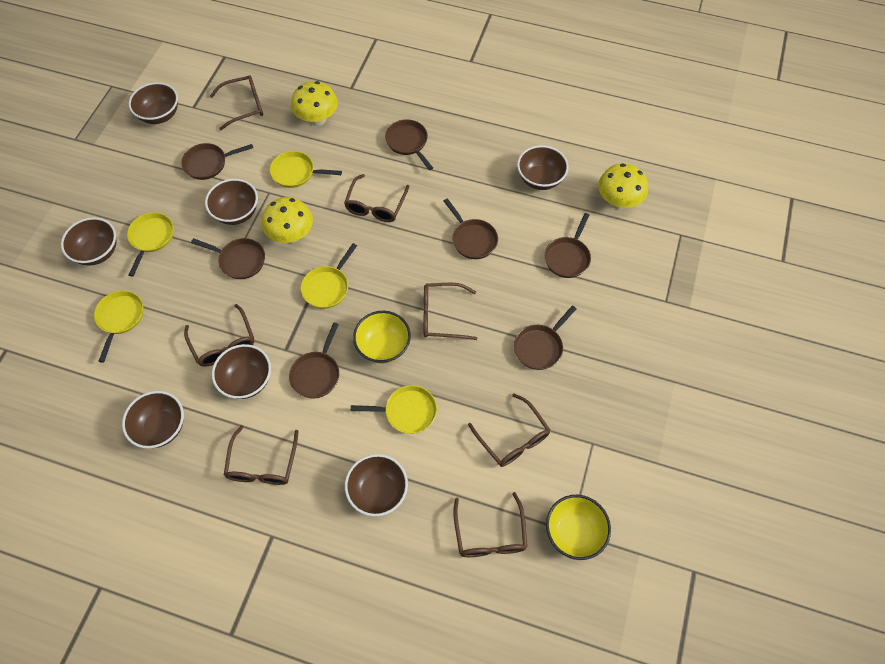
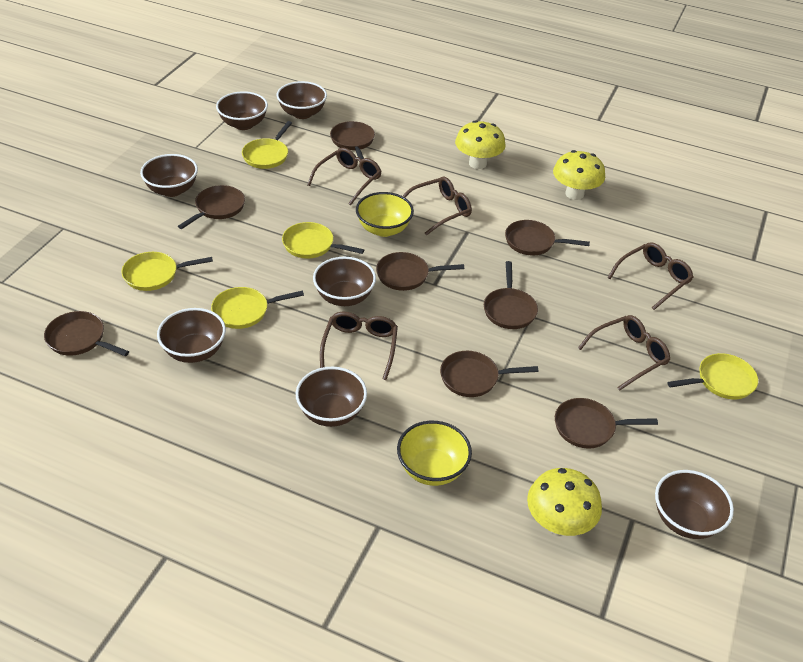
brown glasses: 7 -> 5
brown pan: 7 -> 8

